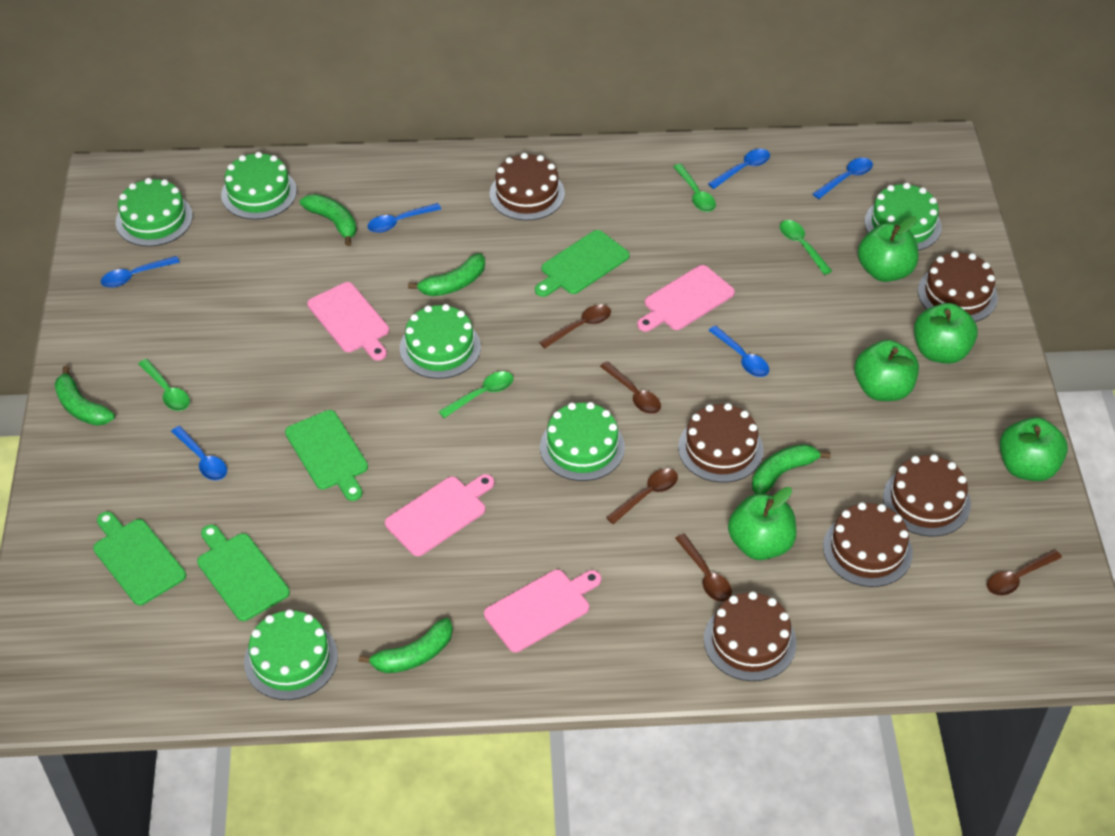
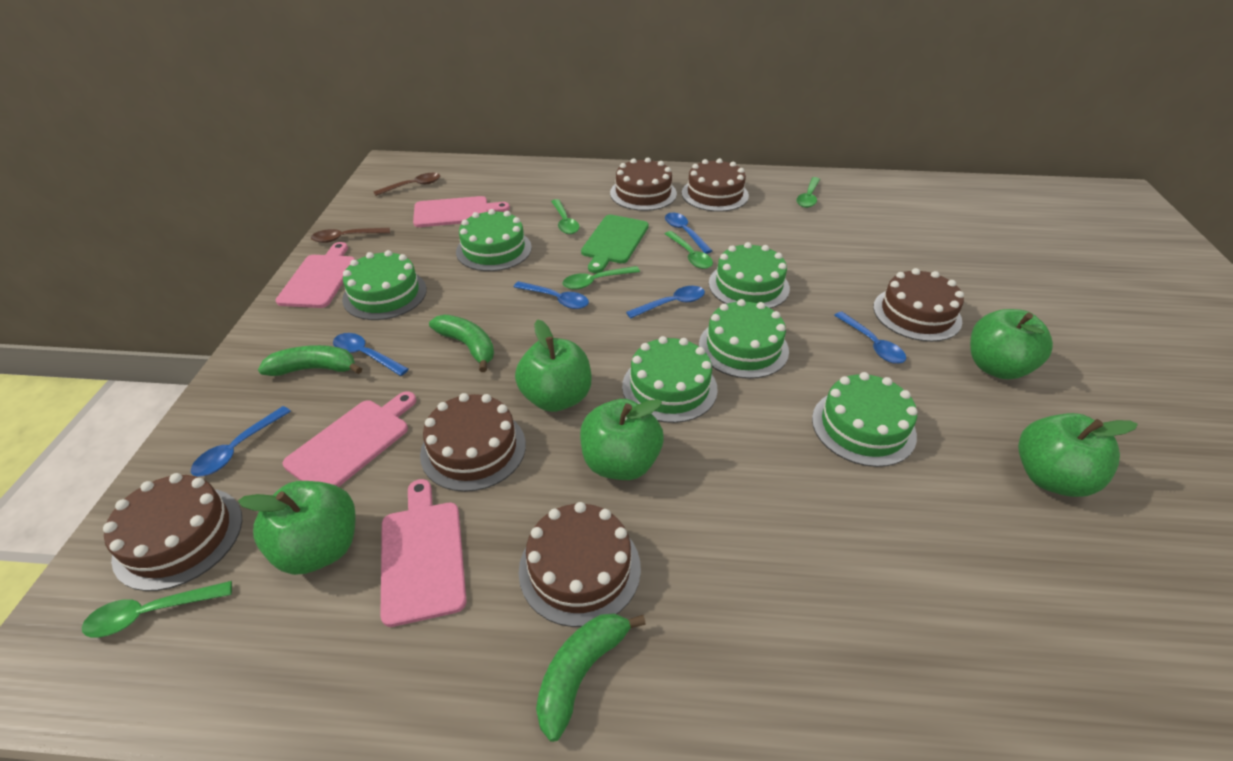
brown spoon: 5 -> 2
green banana: 5 -> 3
green cutting board: 4 -> 1
green spoon: 4 -> 5

